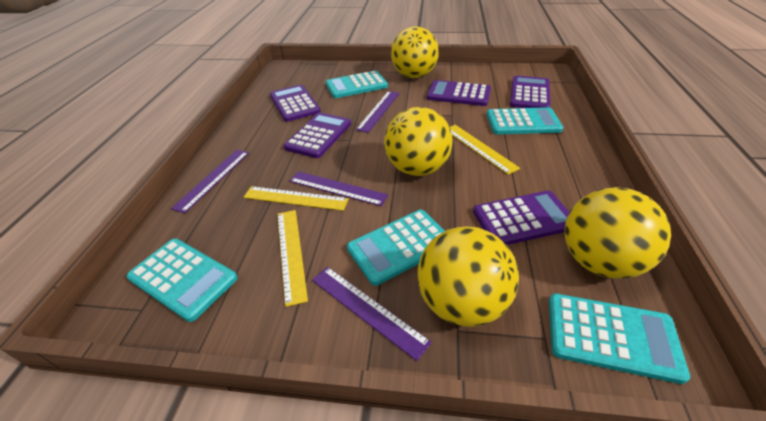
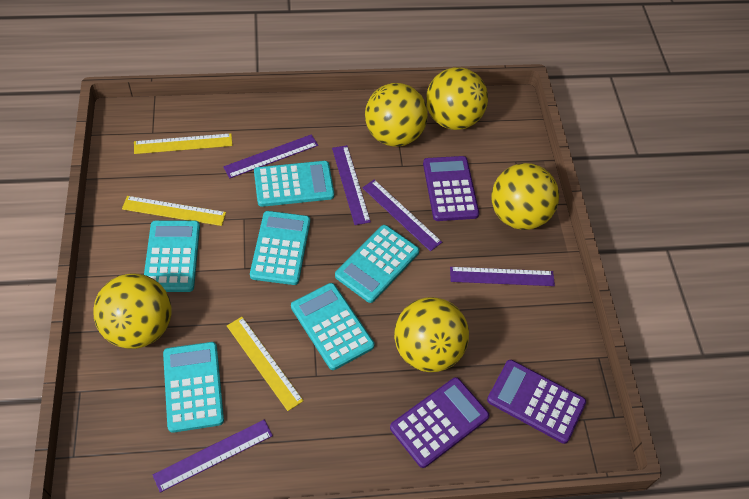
purple calculator: 5 -> 3
purple ruler: 4 -> 5
turquoise calculator: 5 -> 6
yellow ball: 4 -> 5

